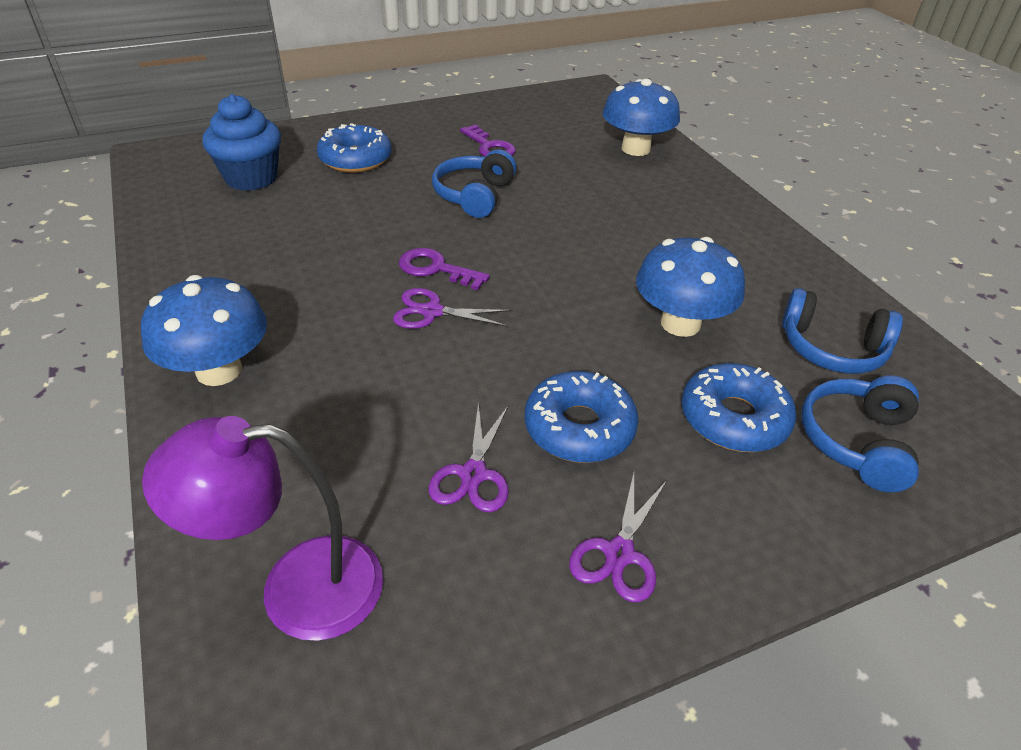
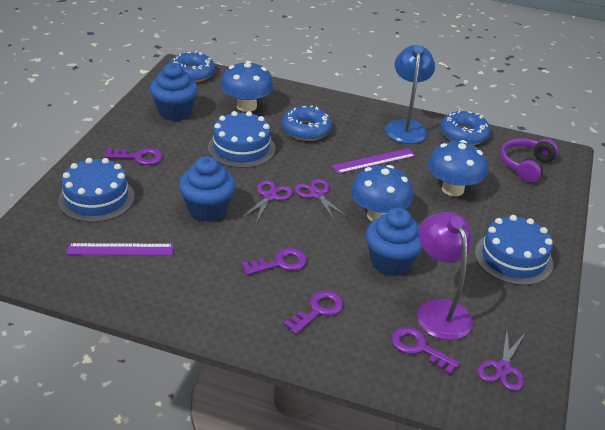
blue cake: 0 -> 3
blue cupcake: 1 -> 3
blue headphones: 3 -> 0
blue lamp: 0 -> 1
purple headphones: 0 -> 1
purple key: 2 -> 4
purple ruler: 0 -> 2

